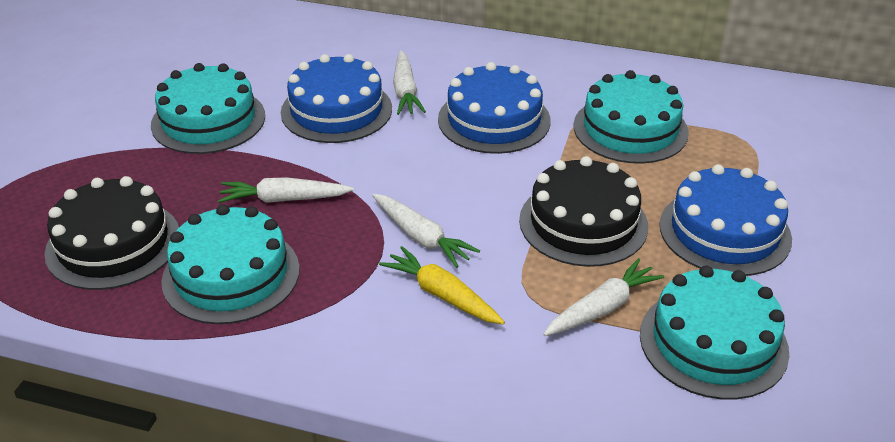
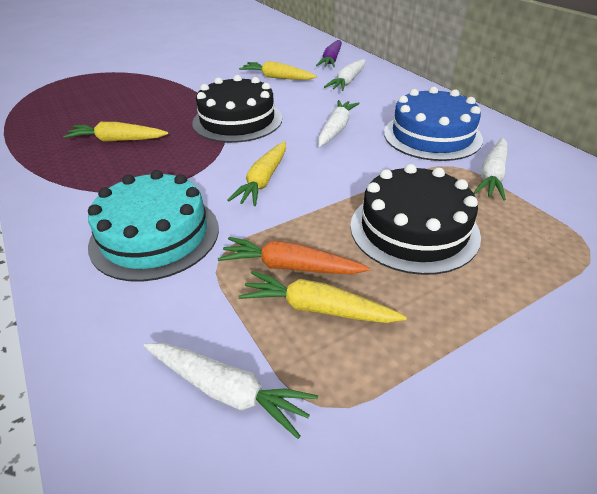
blue cake: 3 -> 1
orange carrot: 0 -> 1
purple carrot: 0 -> 1
turquoise cake: 4 -> 1
yellow carrot: 1 -> 4

